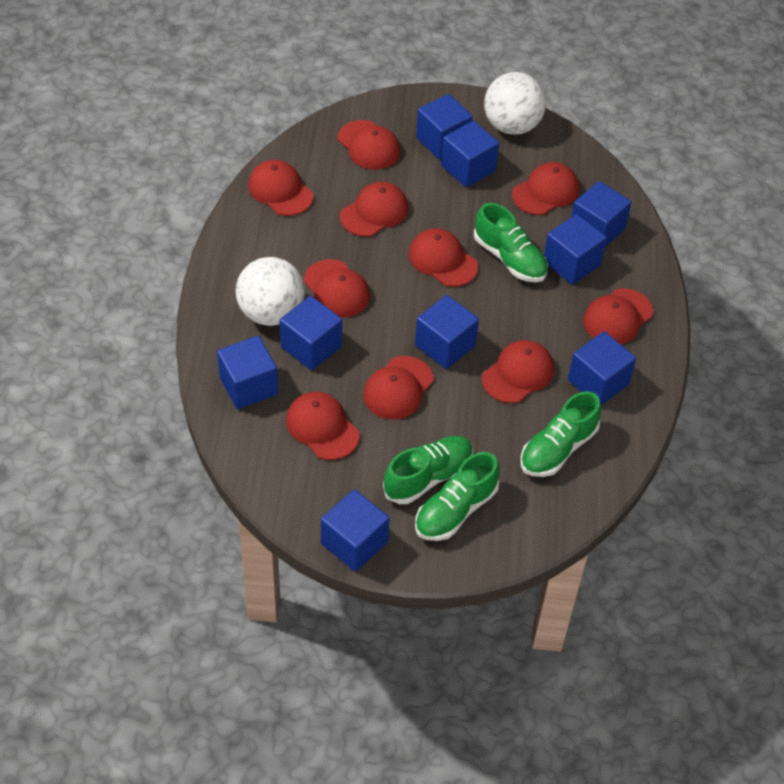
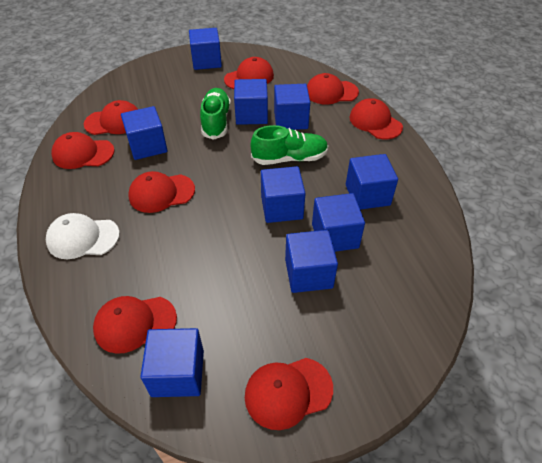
green shoe: 4 -> 2
red cap: 10 -> 8
white ball: 2 -> 0
white cap: 0 -> 1

